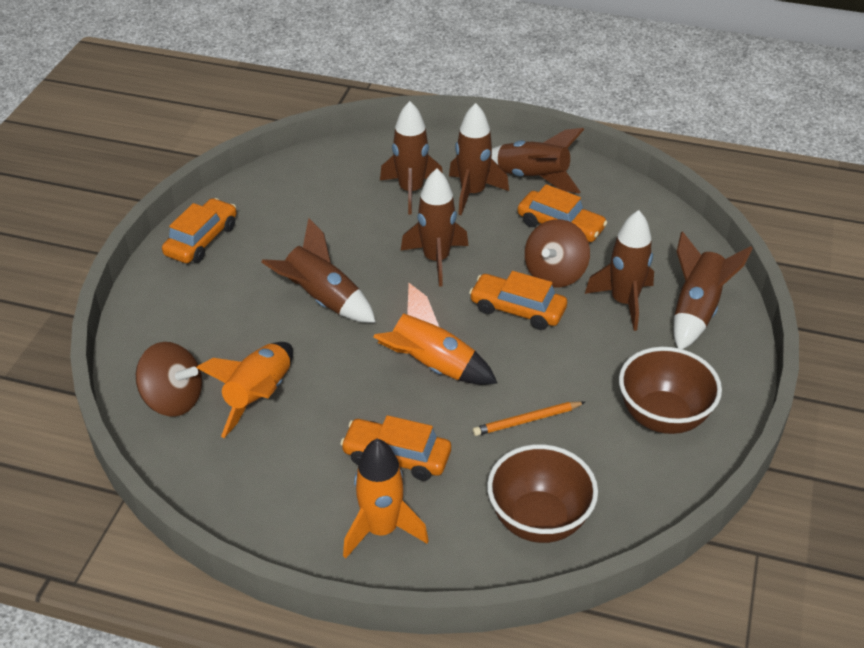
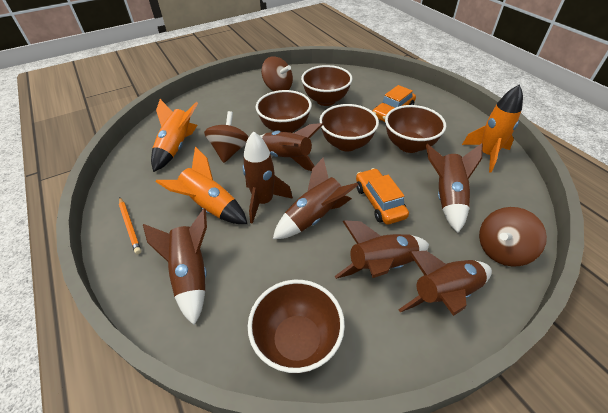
brown bowl: 2 -> 5
brown spinning top: 2 -> 3
orange car: 4 -> 2

